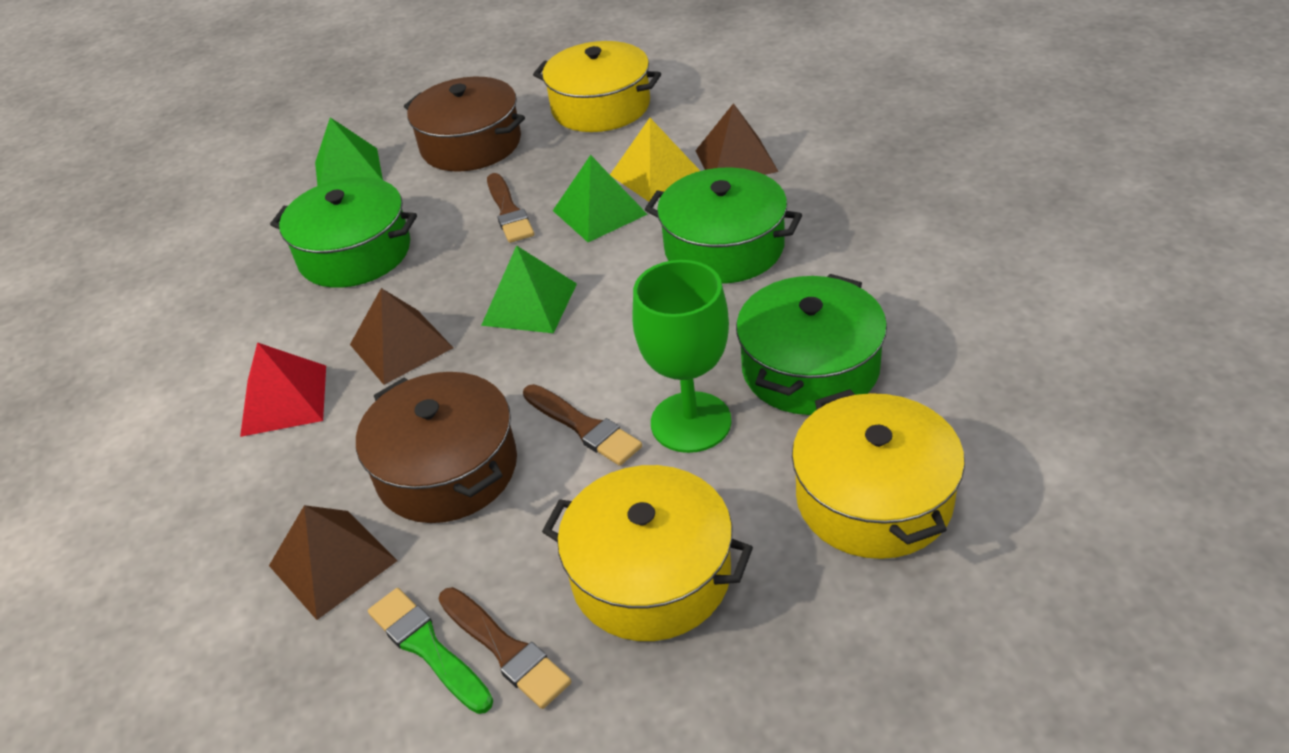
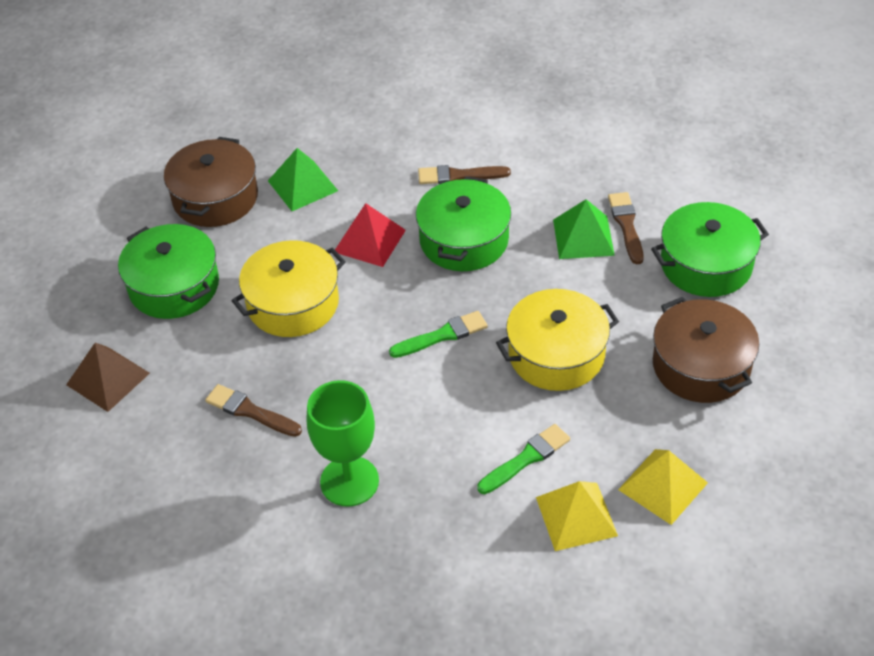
brown pyramid: 3 -> 1
green brush: 1 -> 2
green pyramid: 3 -> 2
yellow pot: 3 -> 2
yellow pyramid: 1 -> 2

